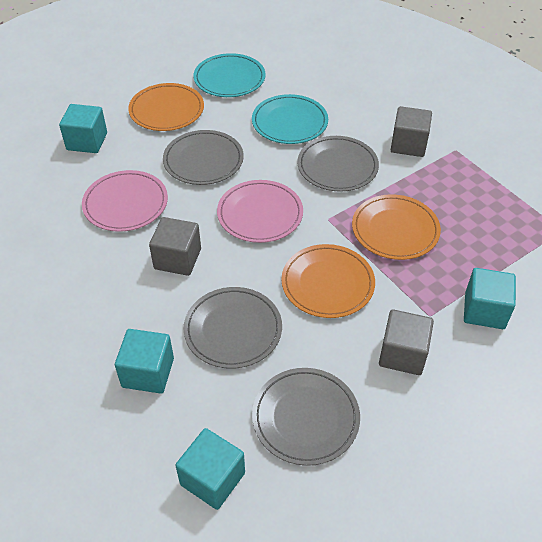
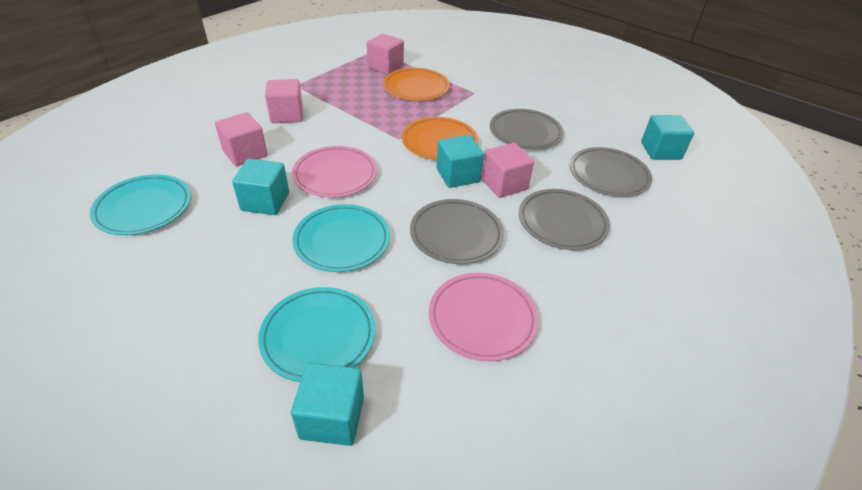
grey cube: 3 -> 0
orange plate: 3 -> 2
pink cube: 0 -> 4
turquoise plate: 2 -> 3

